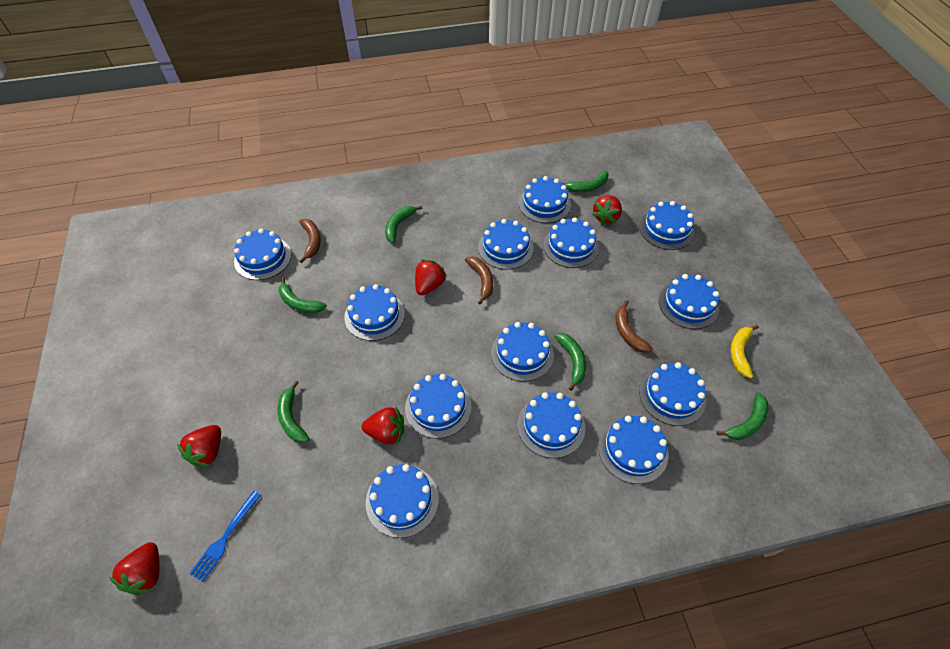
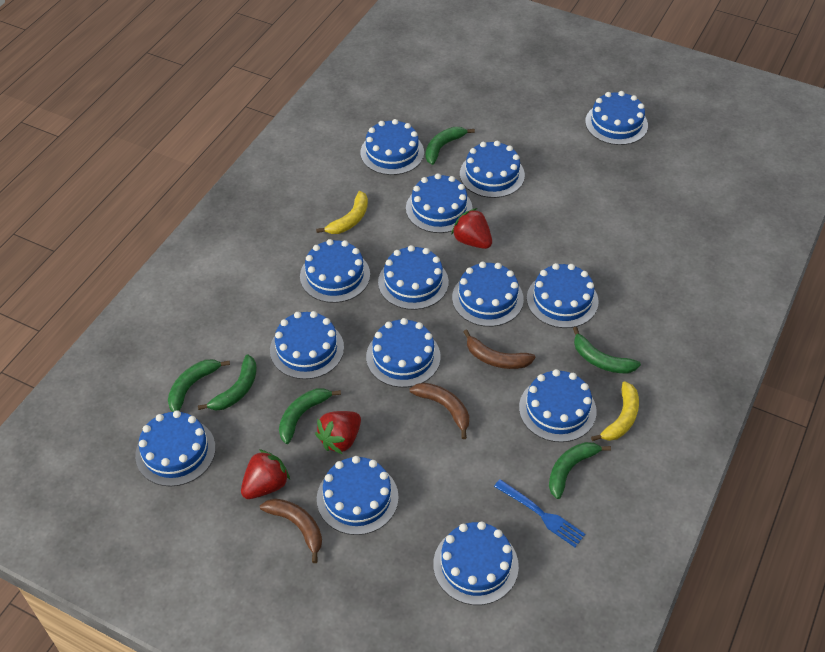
blue cake: 13 -> 14
red strawberry: 5 -> 3
yellow banana: 1 -> 2

